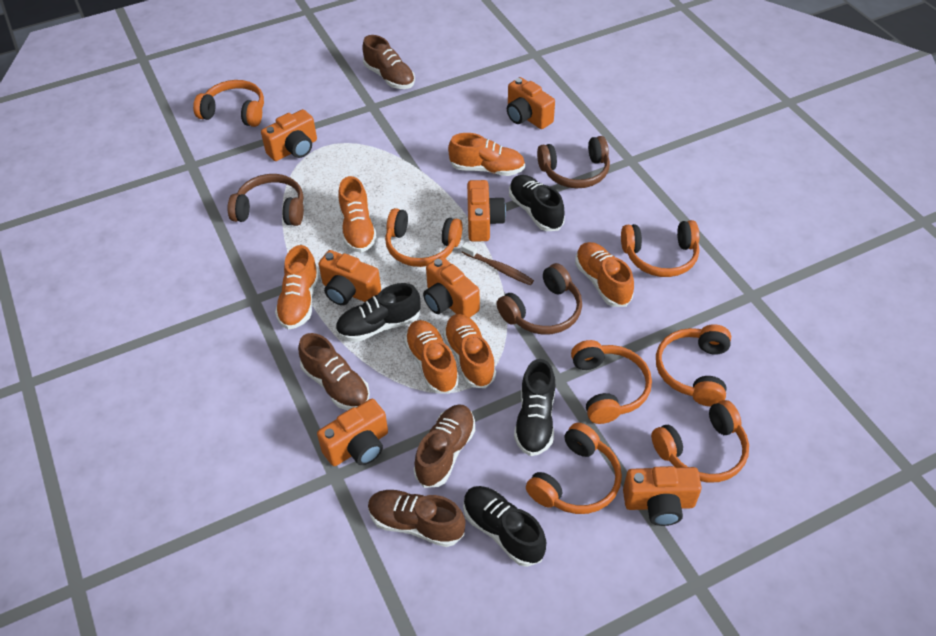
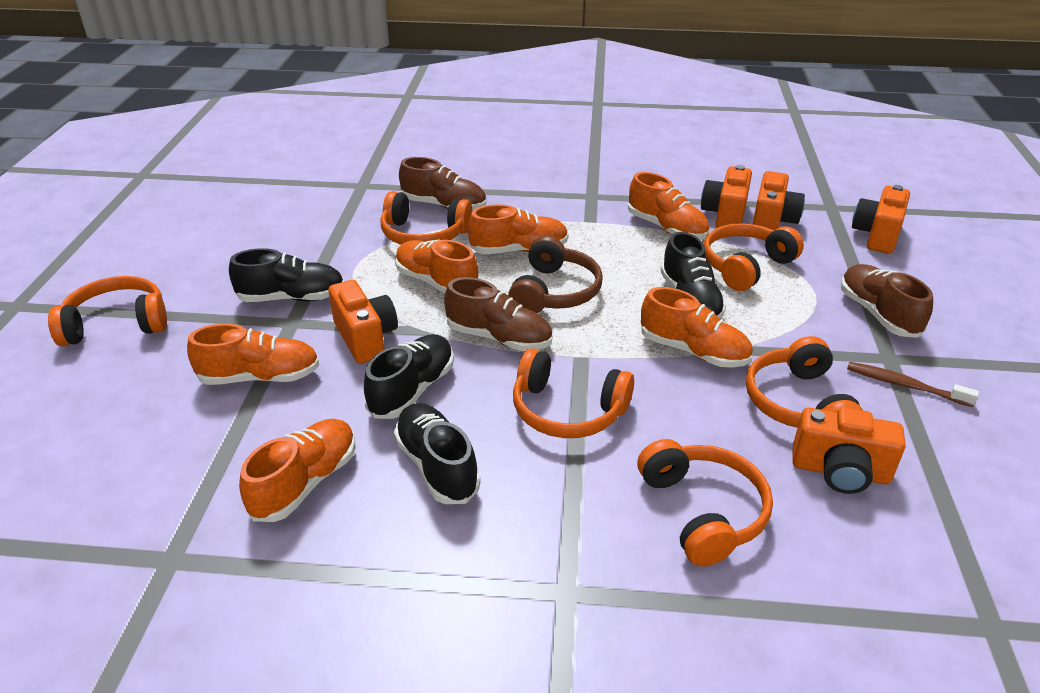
brown headphones: 3 -> 1
brown shoe: 4 -> 3
orange camera: 7 -> 5
orange headphones: 7 -> 6

